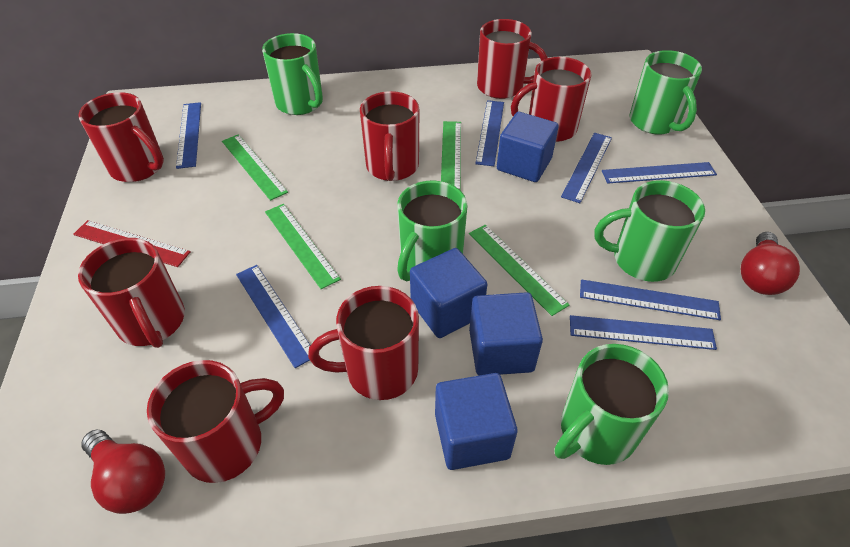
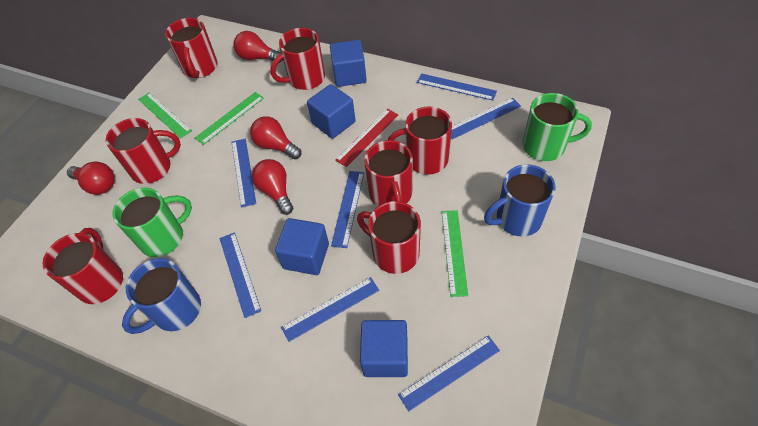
blue mug: 0 -> 2
green mug: 5 -> 2
green ruler: 4 -> 3
red light bulb: 2 -> 4

